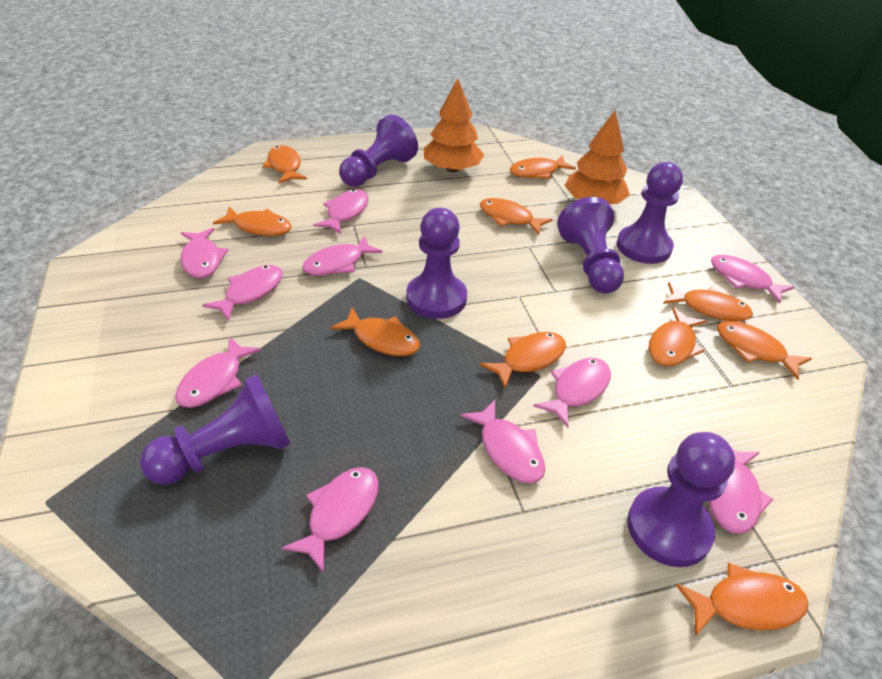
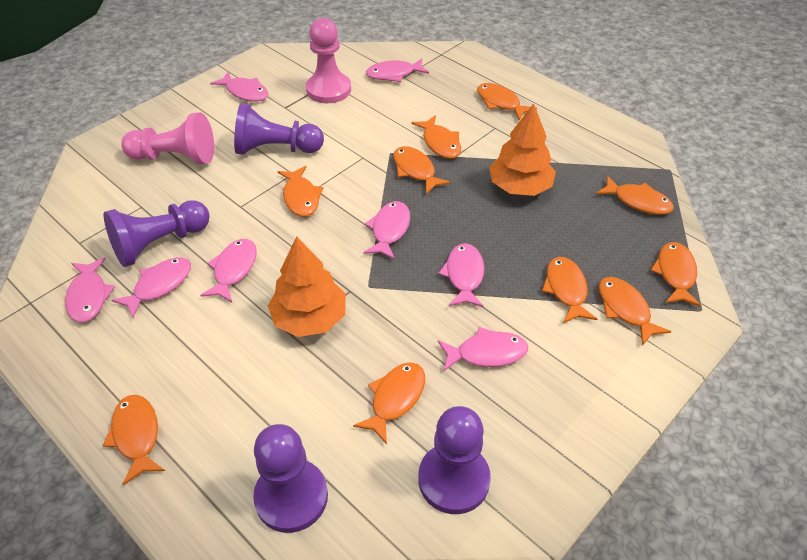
pink fish: 10 -> 8
pink pawn: 0 -> 2
purple pawn: 6 -> 4

